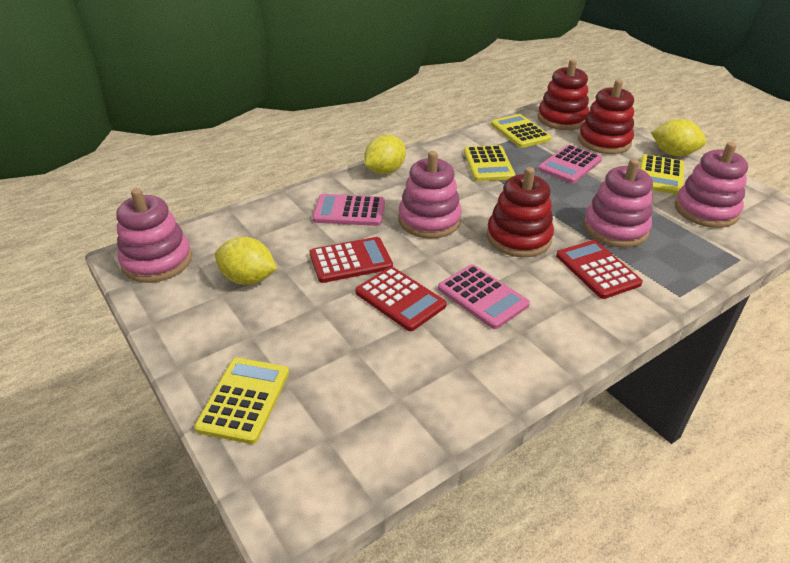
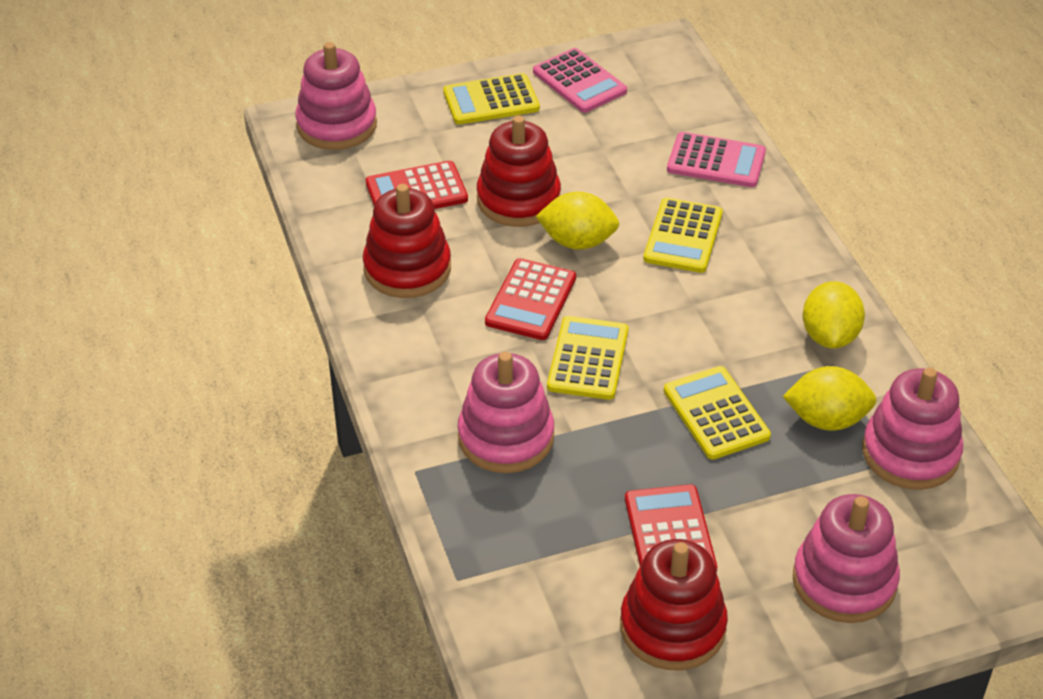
pink calculator: 3 -> 2

